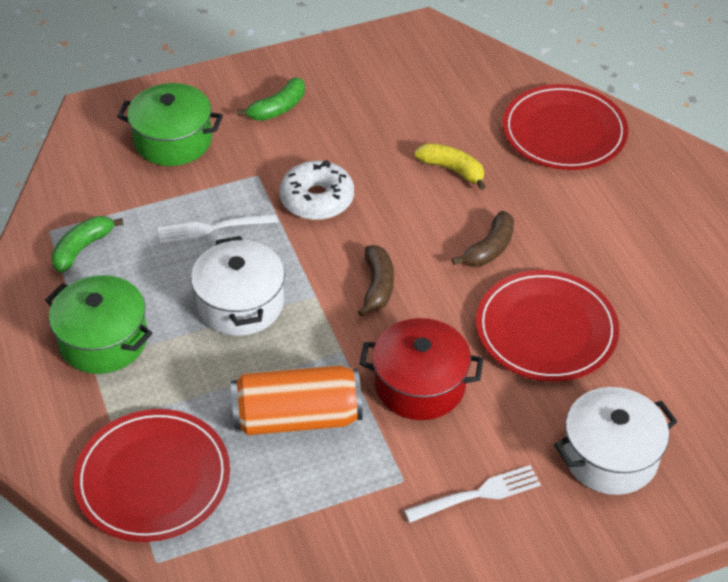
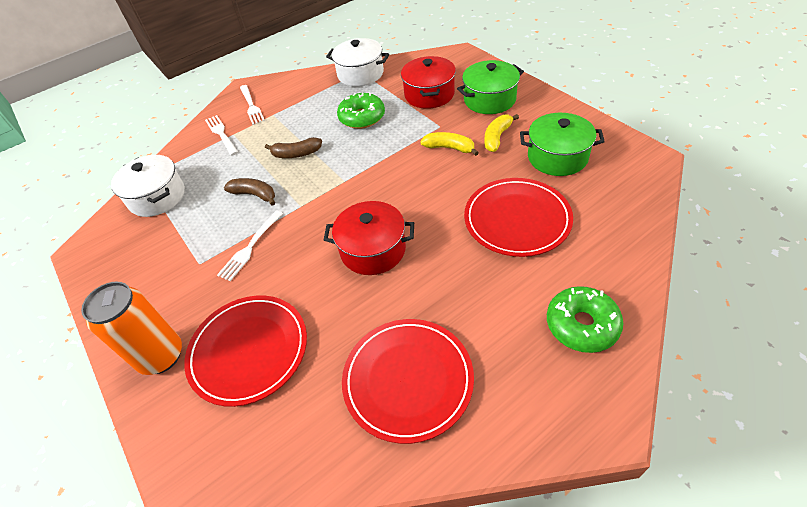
green banana: 2 -> 0
green donut: 0 -> 2
red pot: 1 -> 2
white donut: 1 -> 0
white fork: 2 -> 3
yellow banana: 1 -> 2

